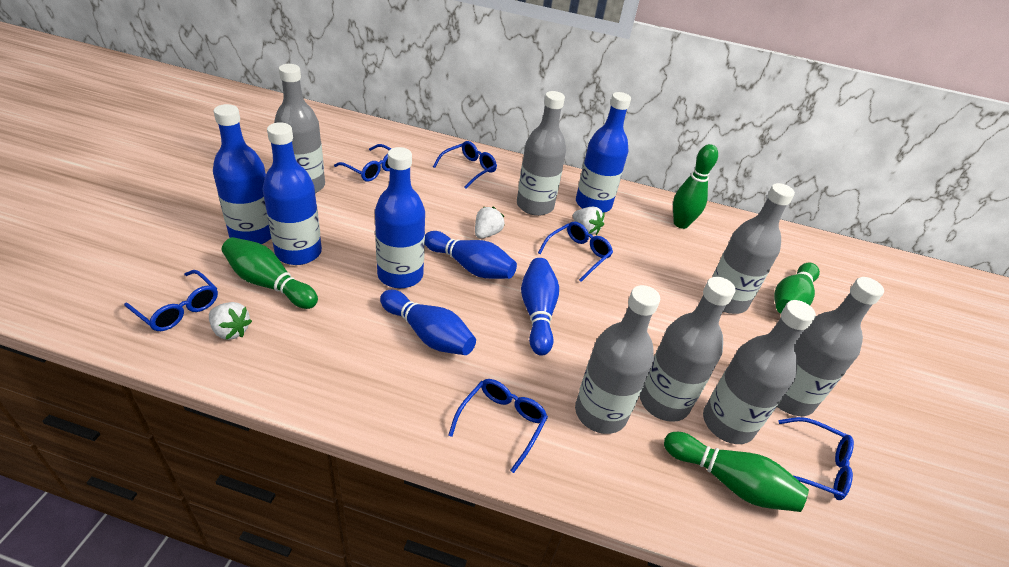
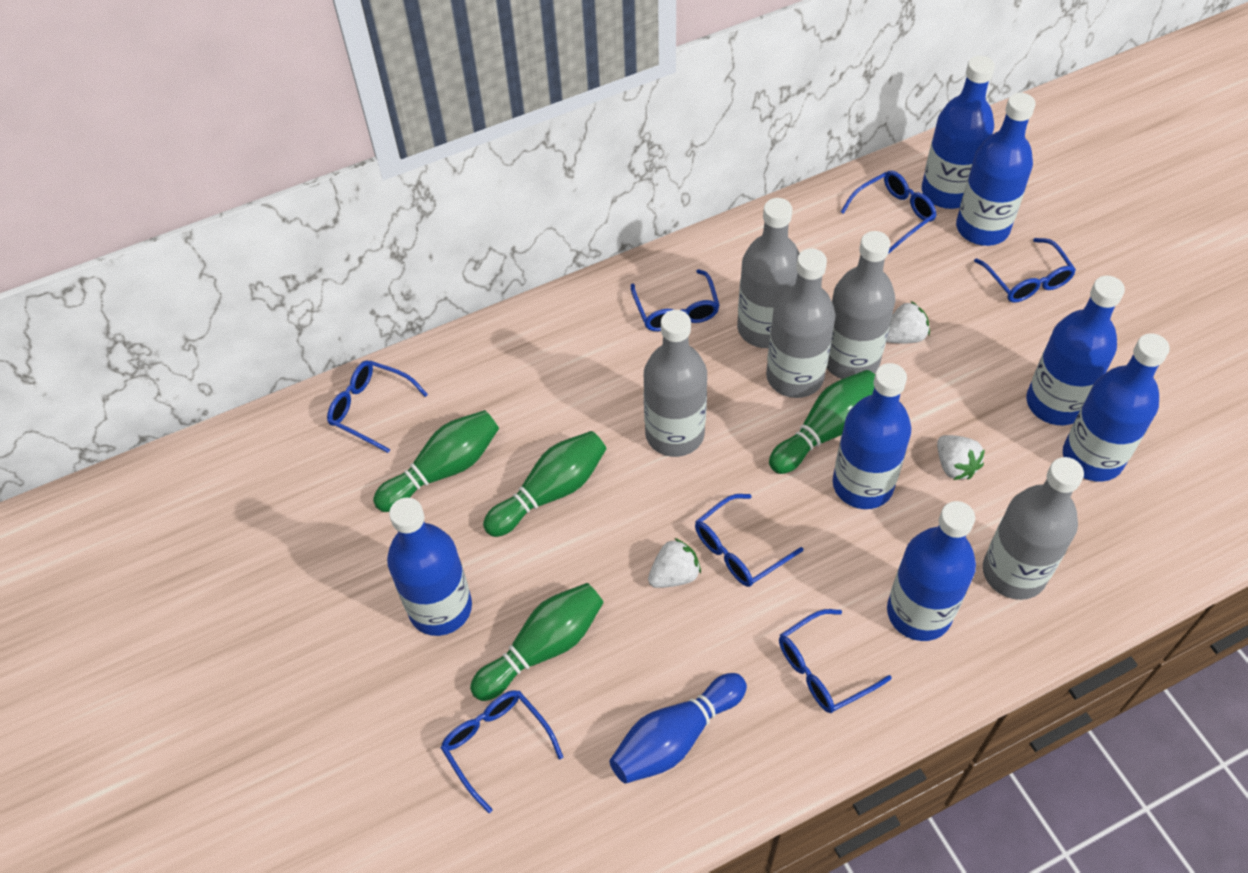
blue bottle: 4 -> 7
blue bowling pin: 3 -> 1
blue glasses: 6 -> 7
grey bottle: 7 -> 5

